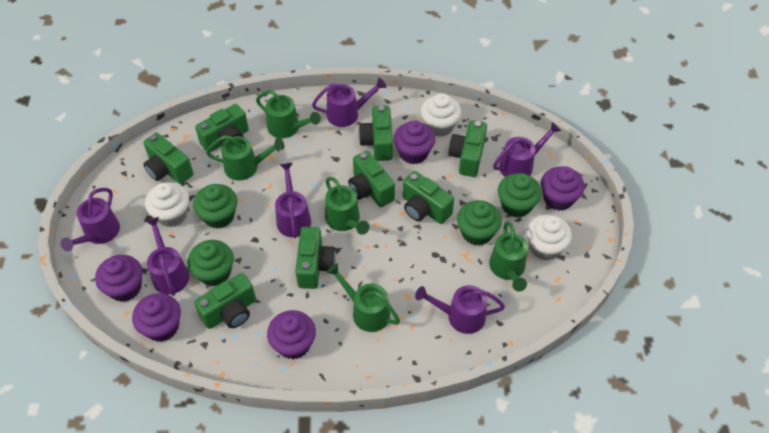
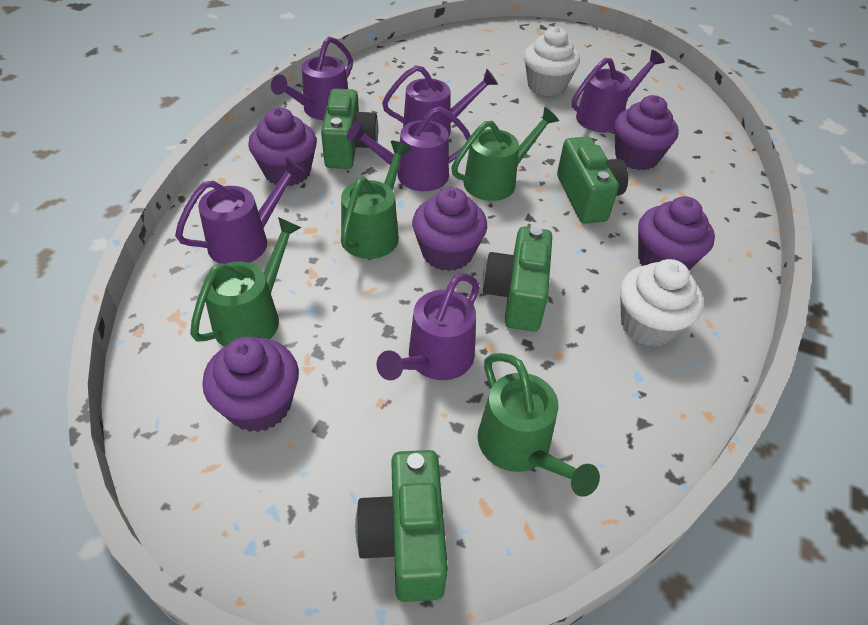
green camera: 8 -> 4
green cupcake: 4 -> 0
green watering can: 5 -> 4
white cupcake: 3 -> 2

